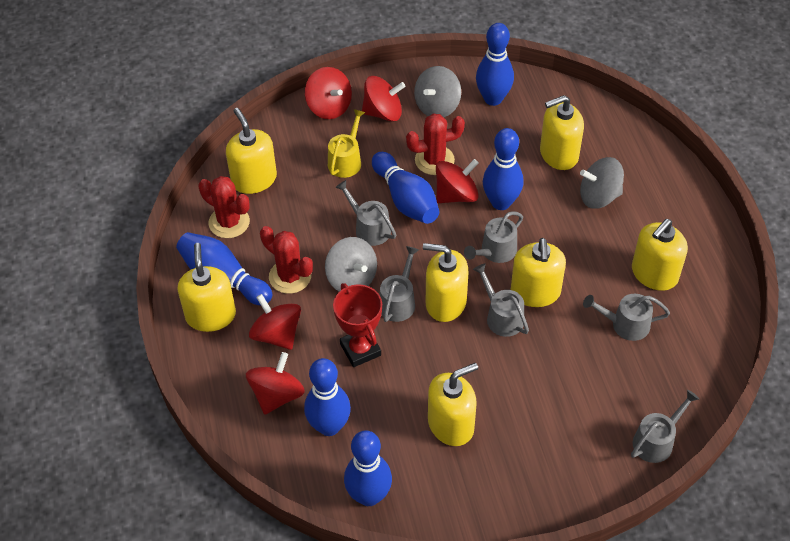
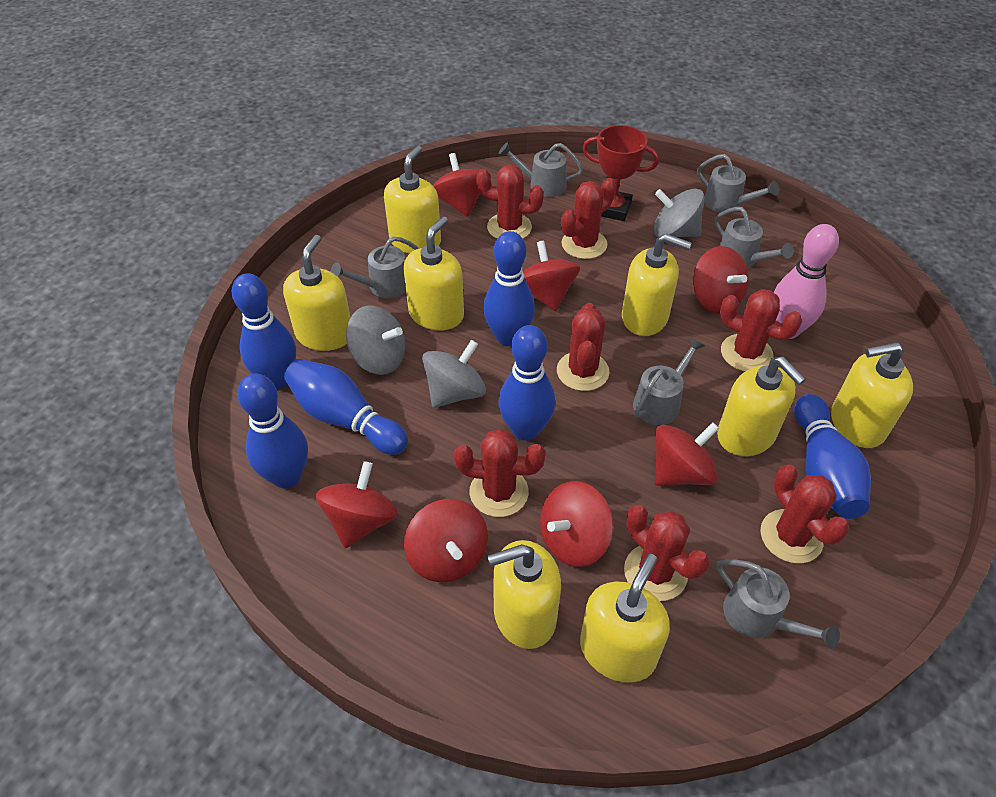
pink bowling pin: 0 -> 1
red cactus: 3 -> 7
red spinning top: 5 -> 7
yellow soap dispenser: 7 -> 8
yellow watering can: 1 -> 0

